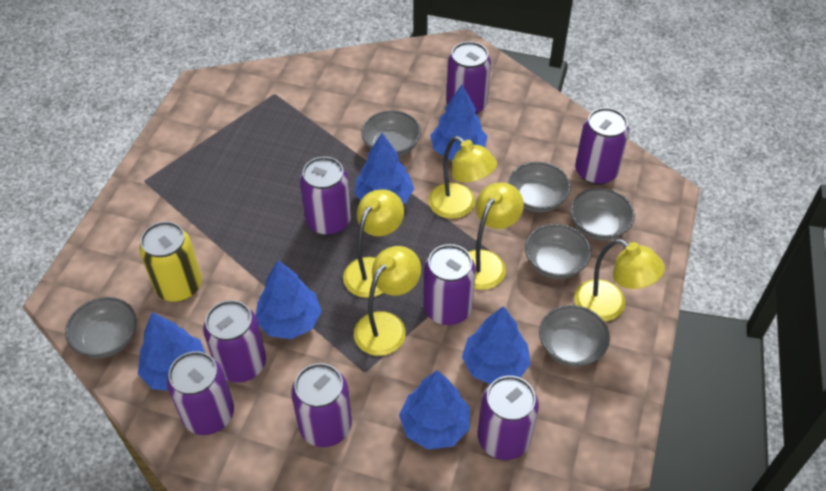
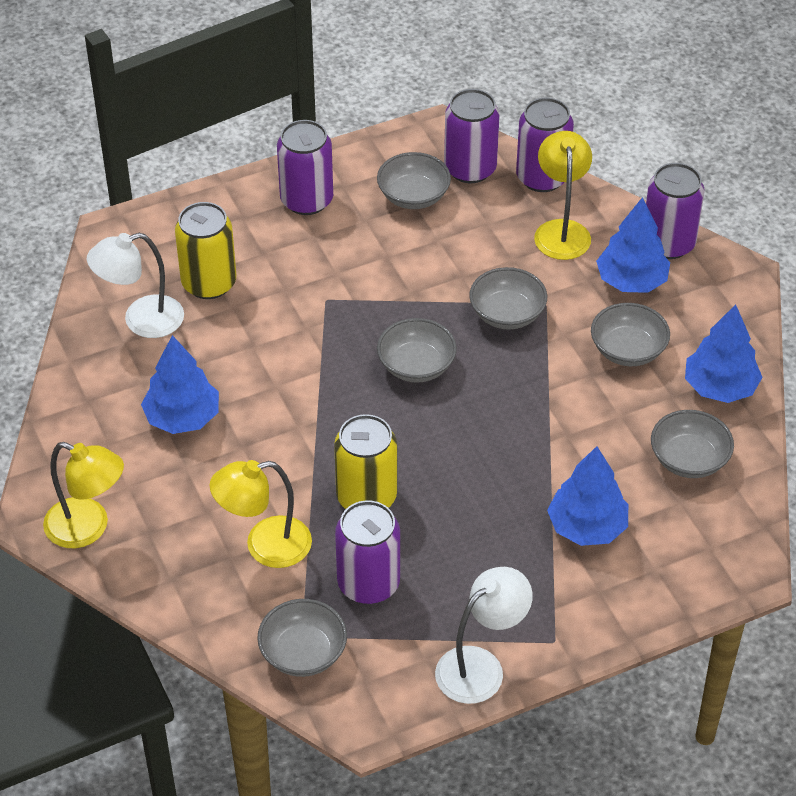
blue tree: 6 -> 4
purple can: 8 -> 5
white lamp: 0 -> 2
yellow can: 1 -> 2
yellow lamp: 5 -> 3

